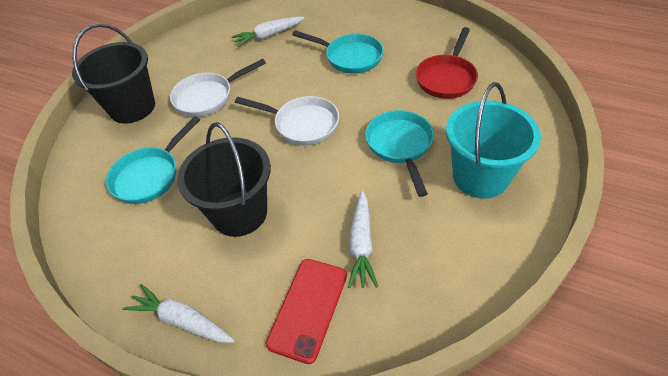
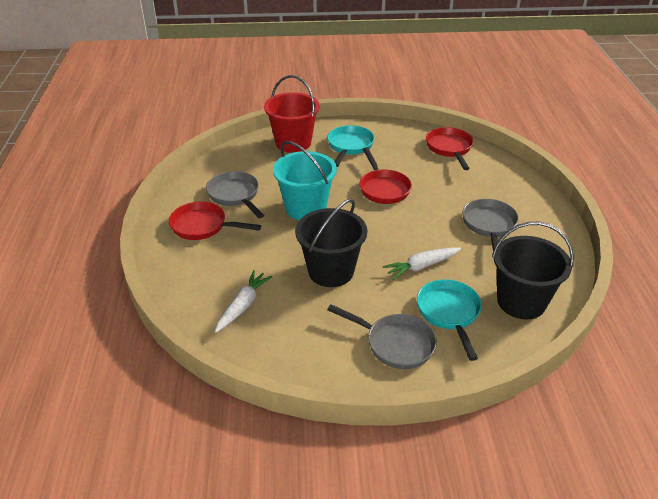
grey pan: 0 -> 3
red bucket: 0 -> 1
red pan: 1 -> 3
red phone: 1 -> 0
turquoise pan: 3 -> 2
white carrot: 3 -> 2
white pan: 2 -> 0

